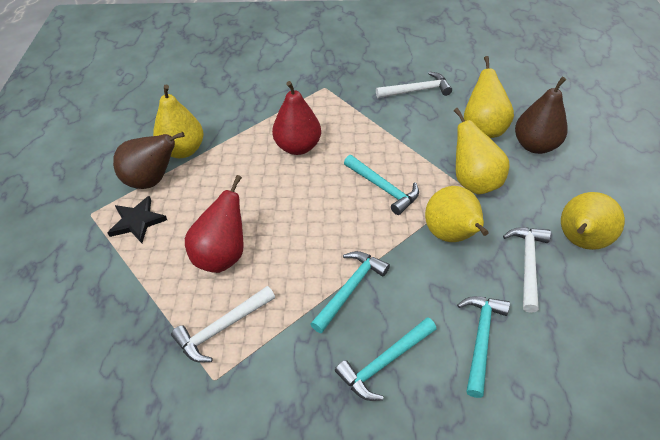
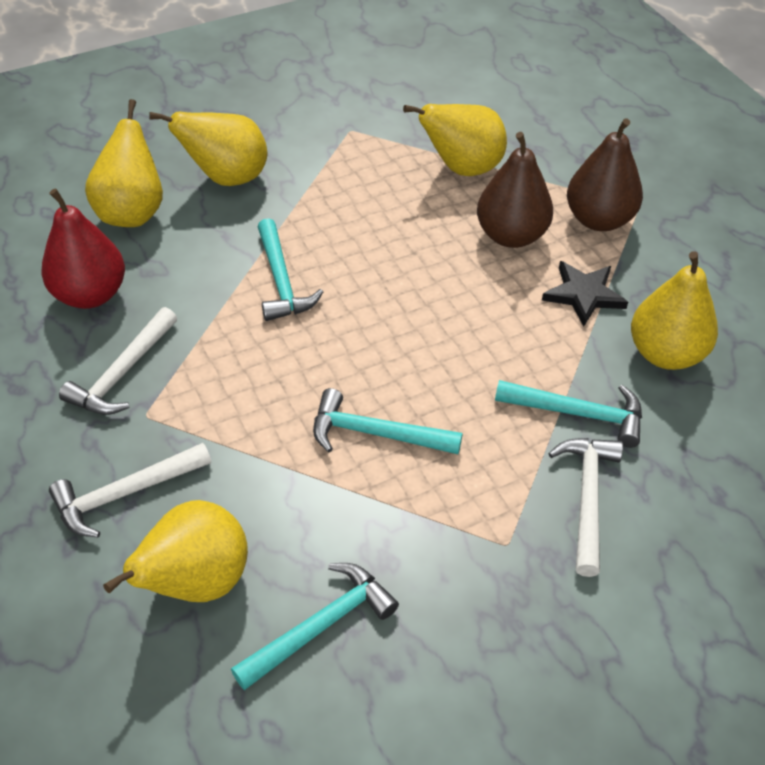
red pear: 2 -> 1

